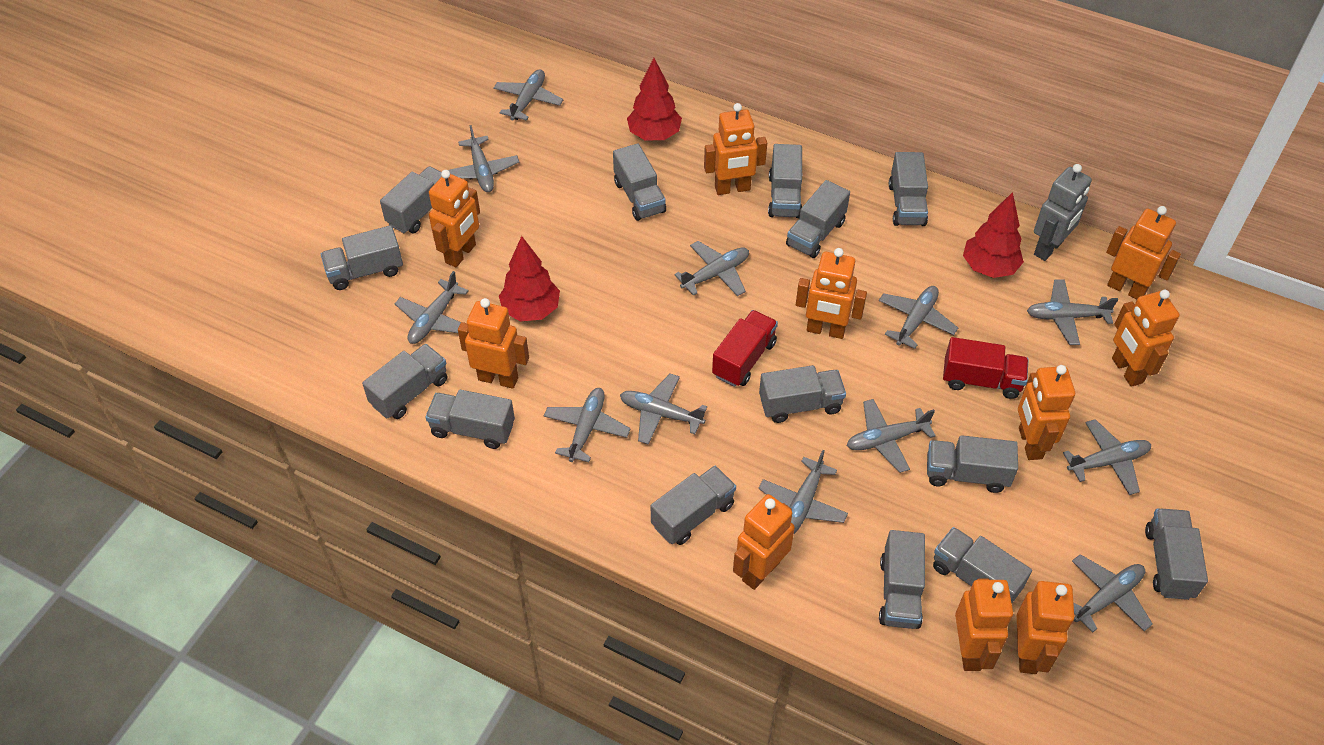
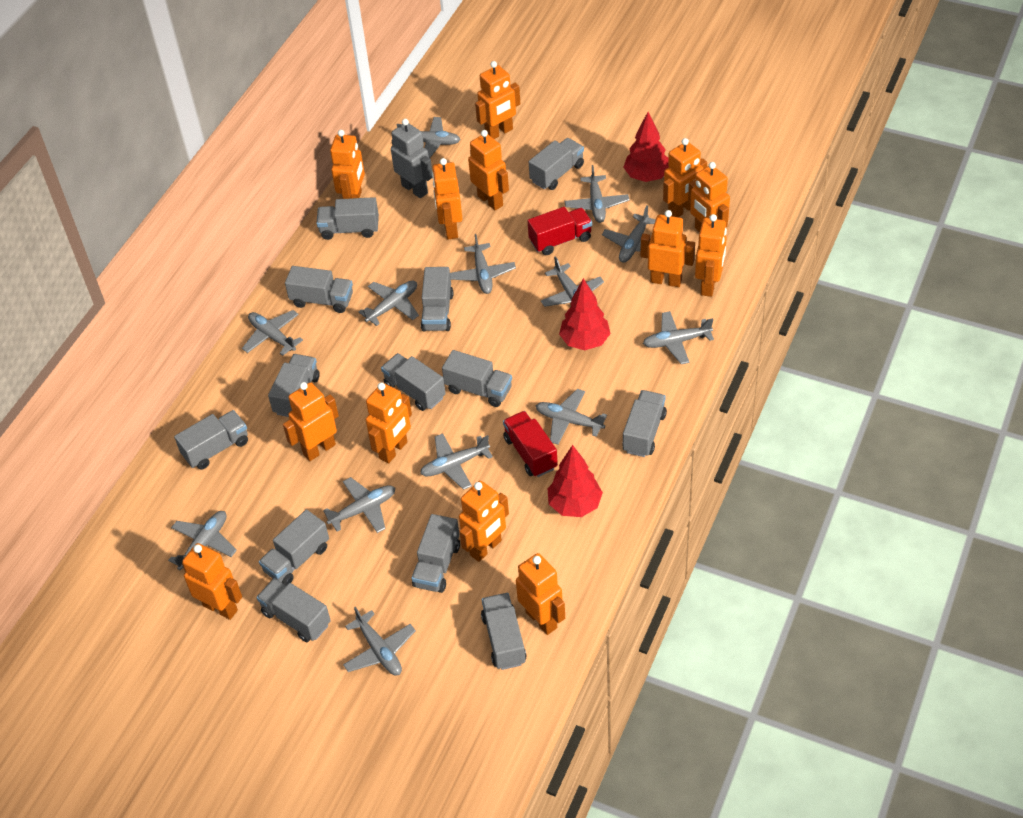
grey plane: 12 -> 13
grey truck: 14 -> 13
orange robot: 10 -> 13

